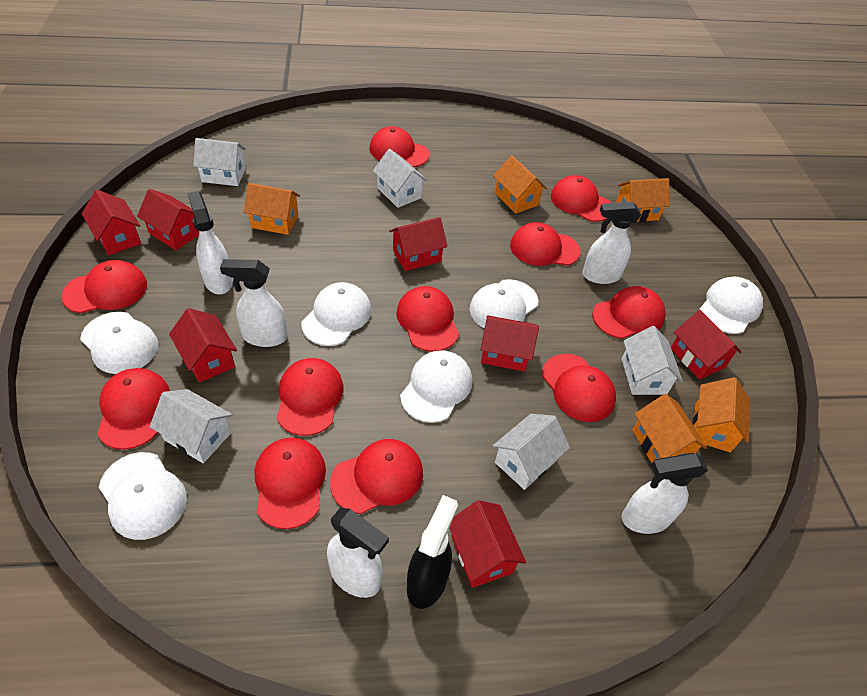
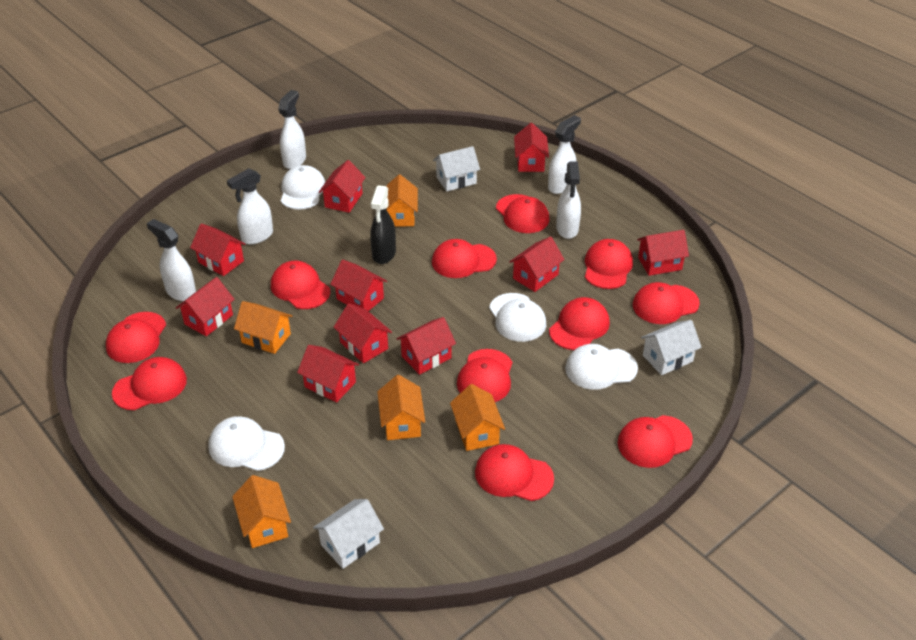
red house: 7 -> 10
white cap: 6 -> 4
white house: 5 -> 3

